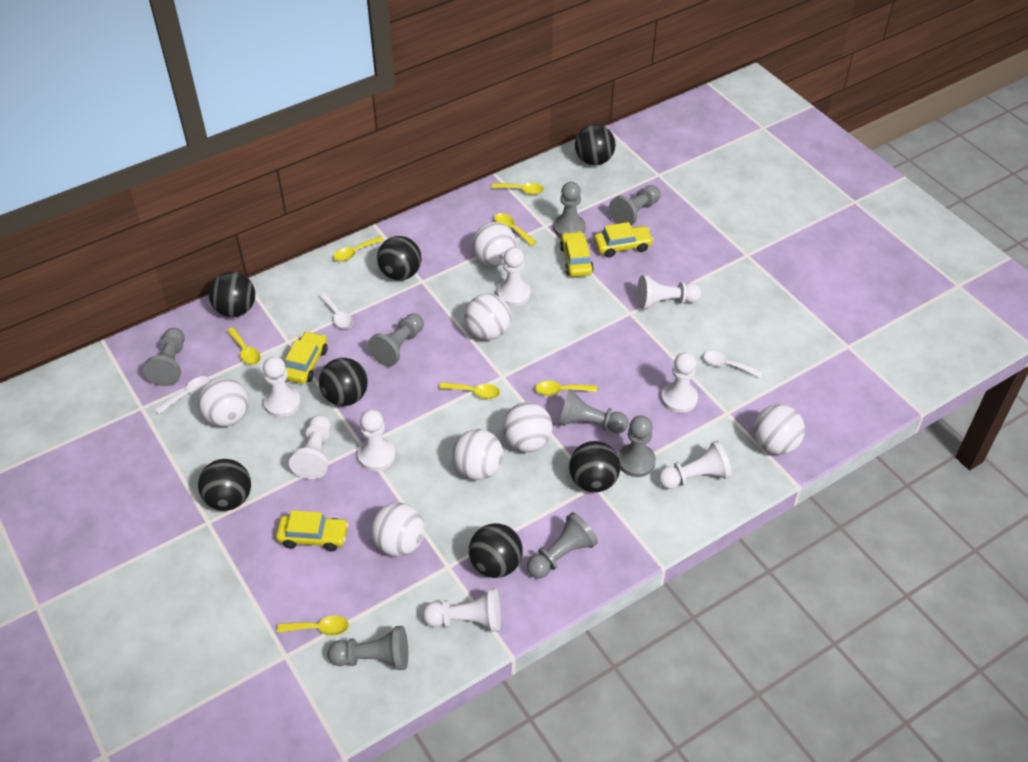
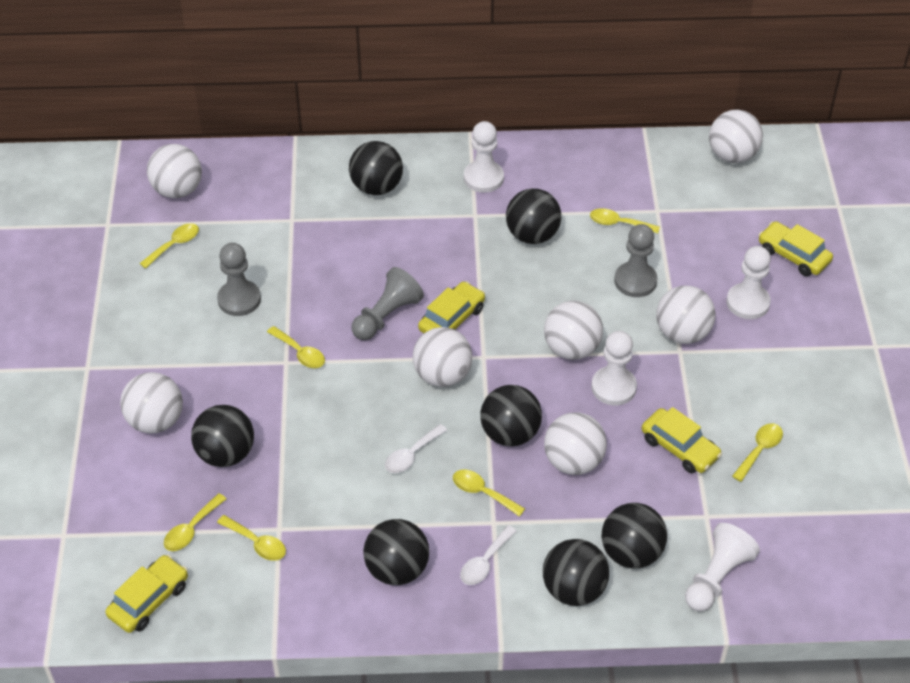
grey pawn: 8 -> 3
white pawn: 8 -> 4
white spoon: 3 -> 2

